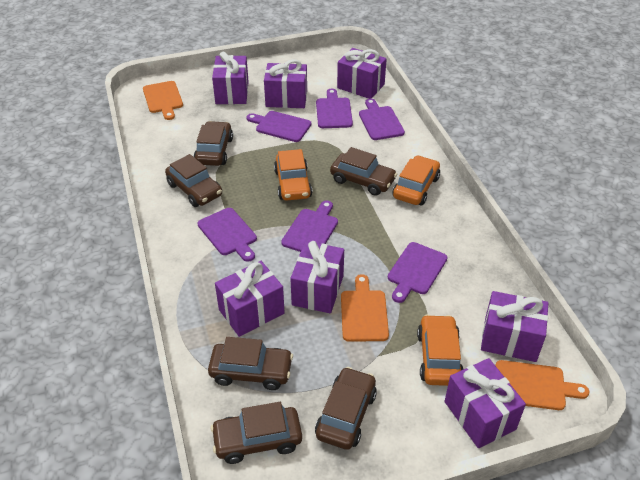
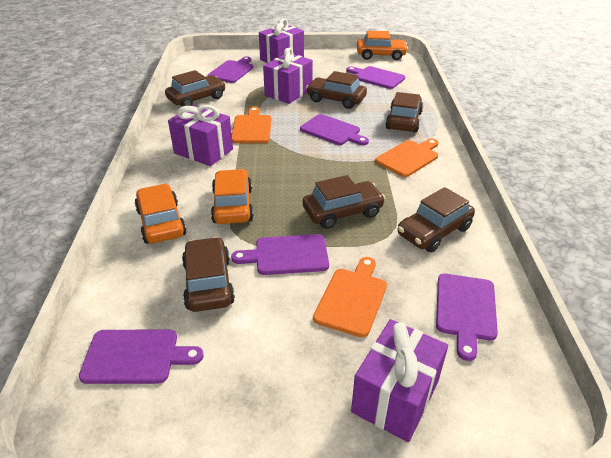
purple gift: 7 -> 4

